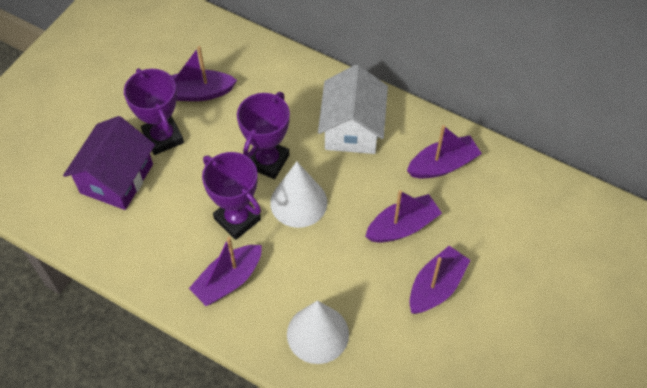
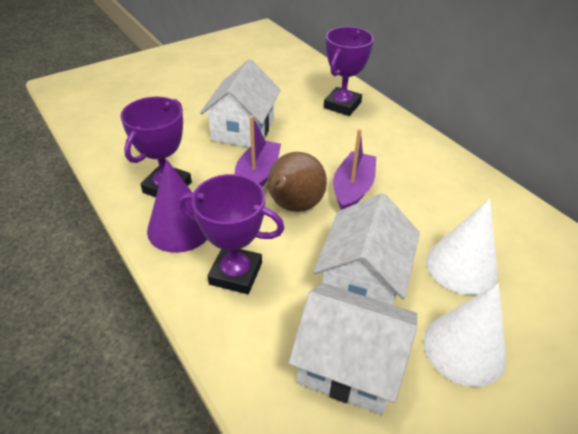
brown pear: 0 -> 1
purple boat: 5 -> 2
purple cone: 0 -> 1
purple house: 1 -> 0
white house: 1 -> 3

